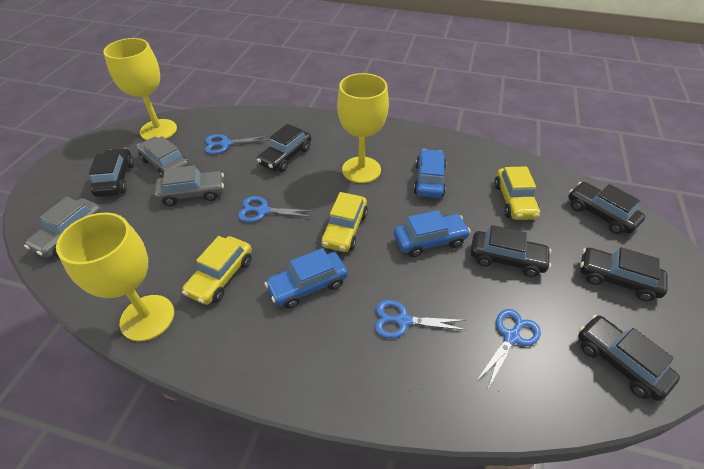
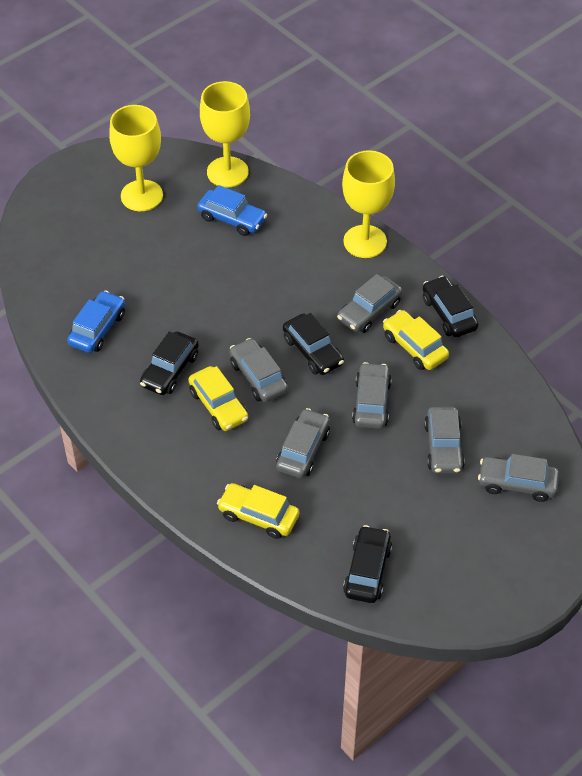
black car: 6 -> 4
blue car: 3 -> 2
blue scissors: 4 -> 0
grey car: 3 -> 6

